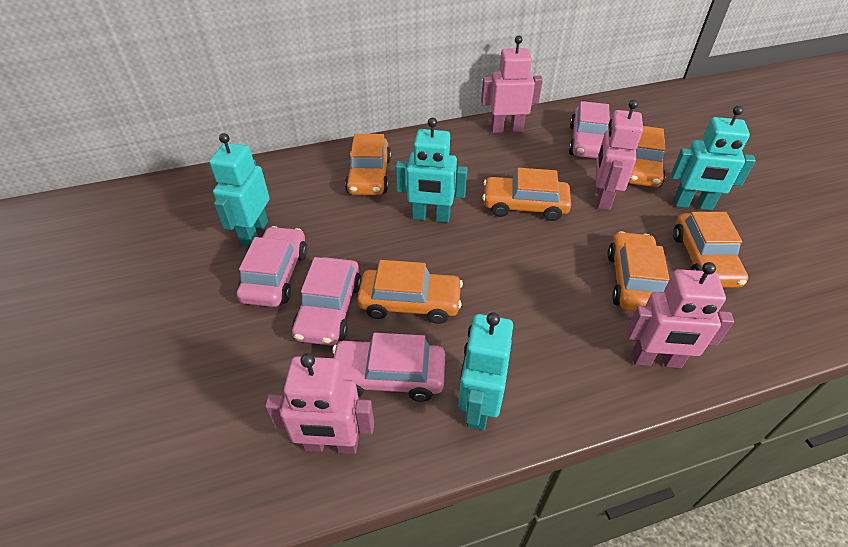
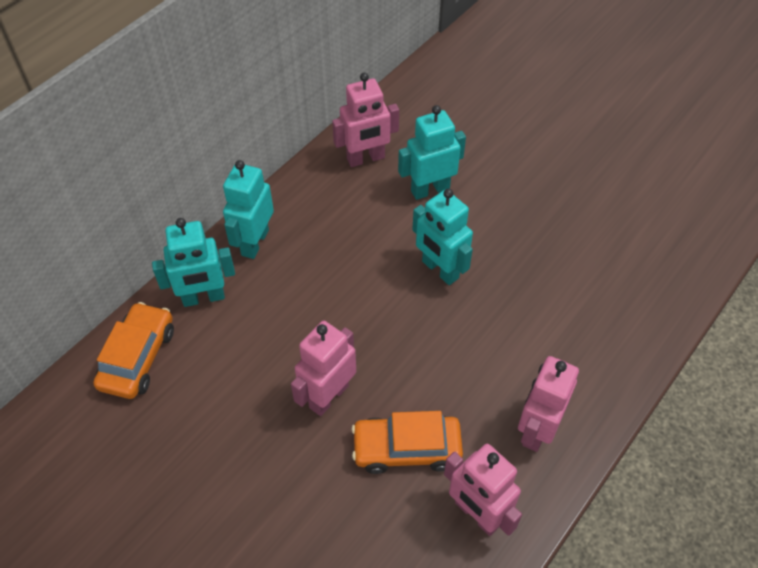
orange car: 6 -> 2
pink car: 4 -> 0

